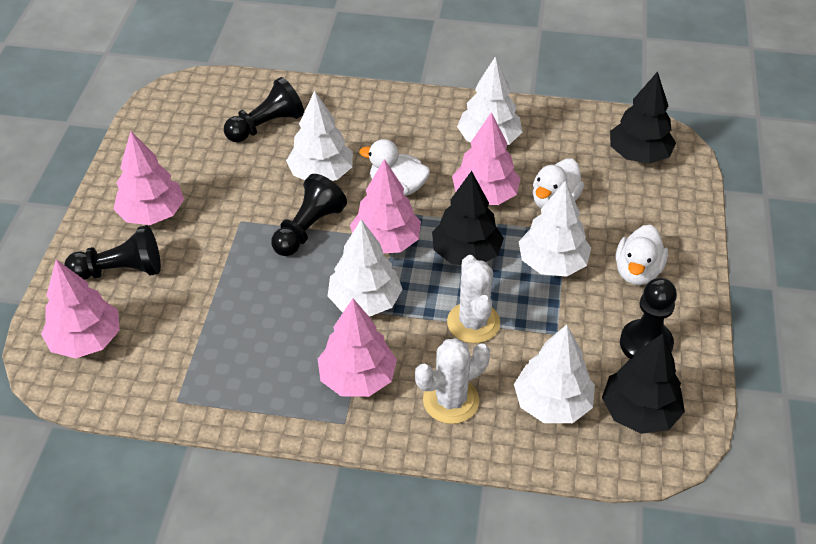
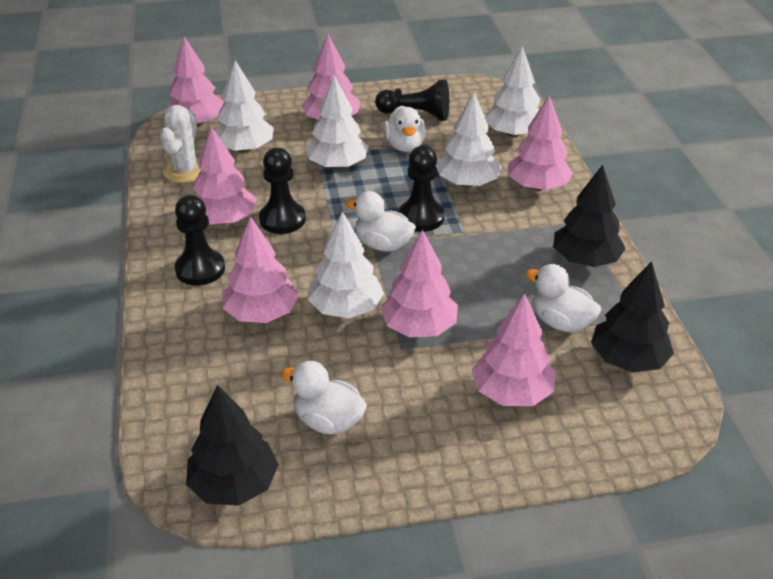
pink tree: 5 -> 7
white cactus: 2 -> 1
white duck: 3 -> 4

